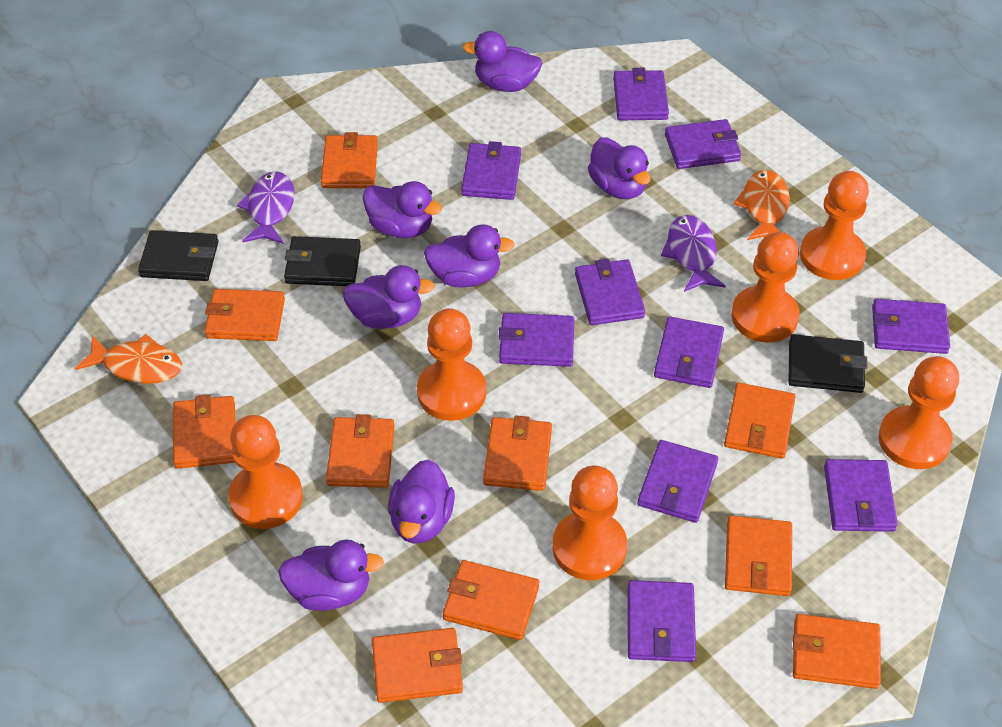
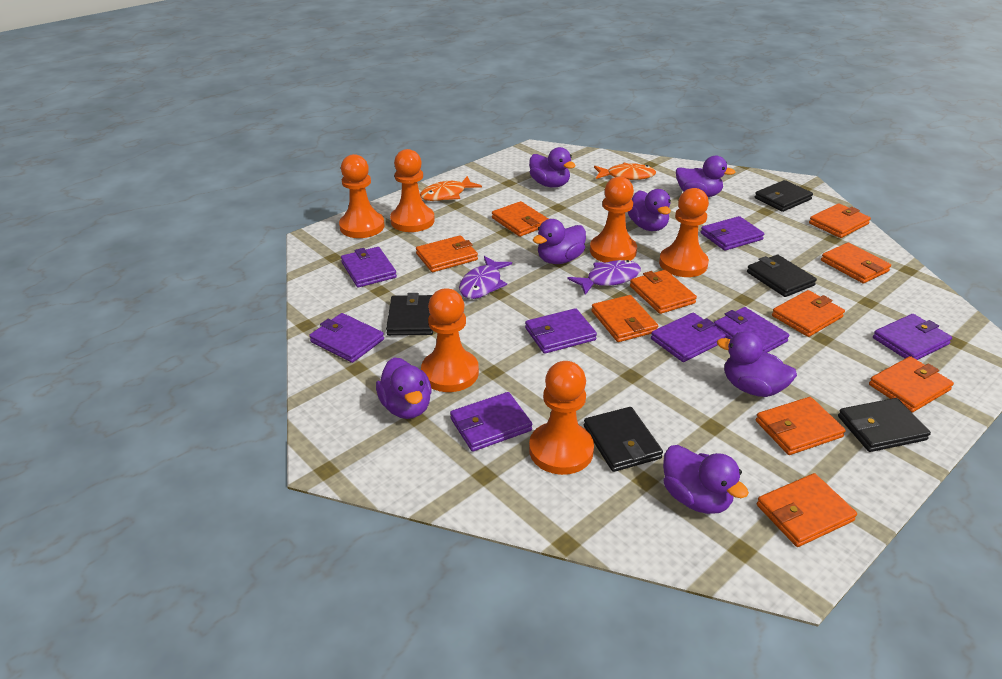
black wallet: 3 -> 5
purple wallet: 10 -> 8

